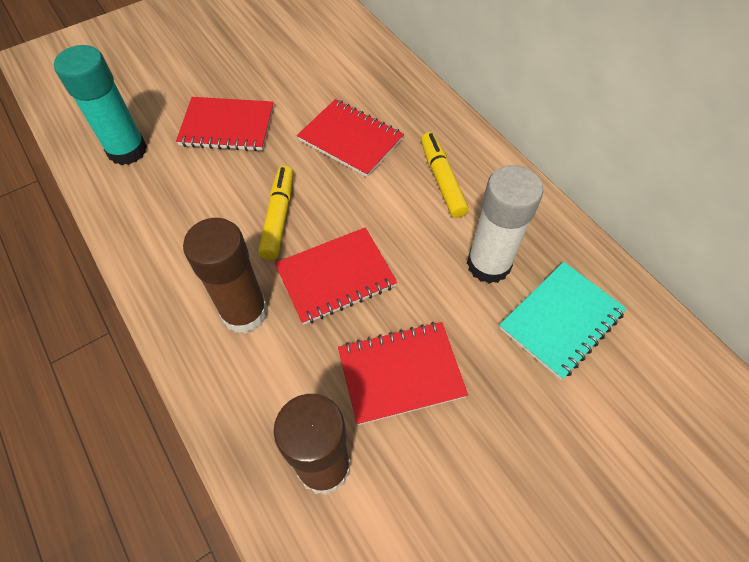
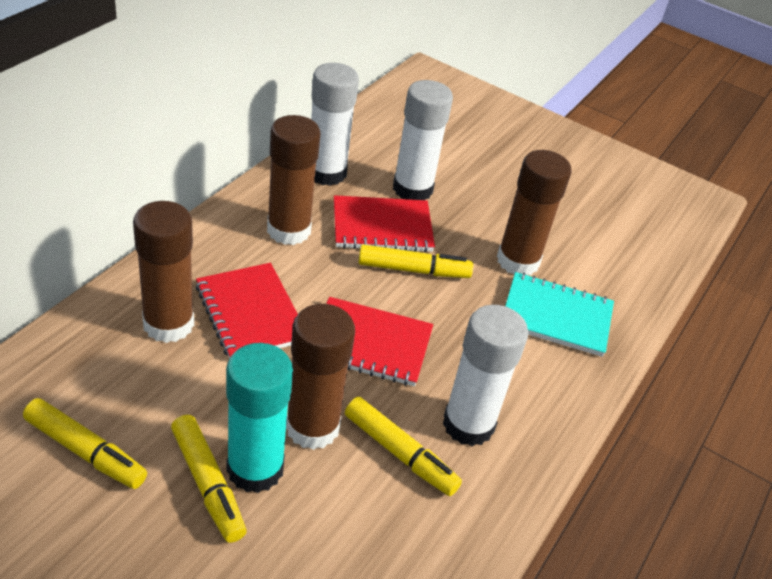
brown glue stick: 2 -> 4
red notebook: 4 -> 3
white glue stick: 1 -> 3
yellow marker: 2 -> 4

